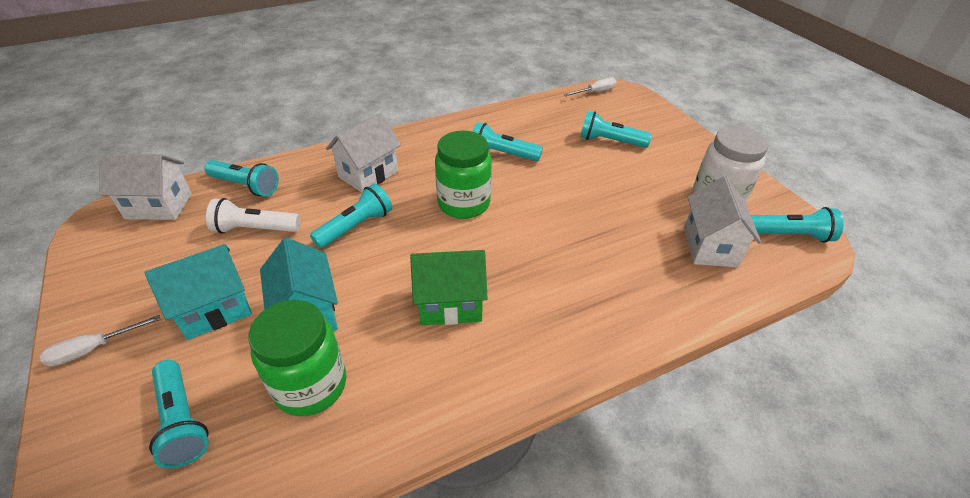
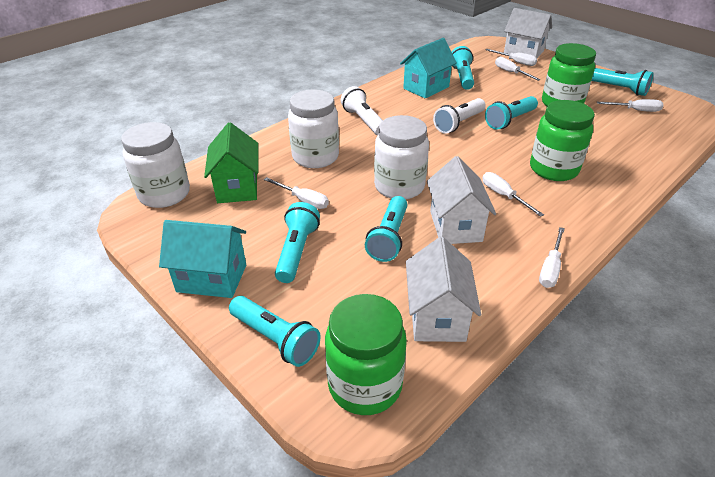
green jar: 2 -> 3
white flashlight: 1 -> 2
white jar: 1 -> 3
white screwdriver: 2 -> 6

